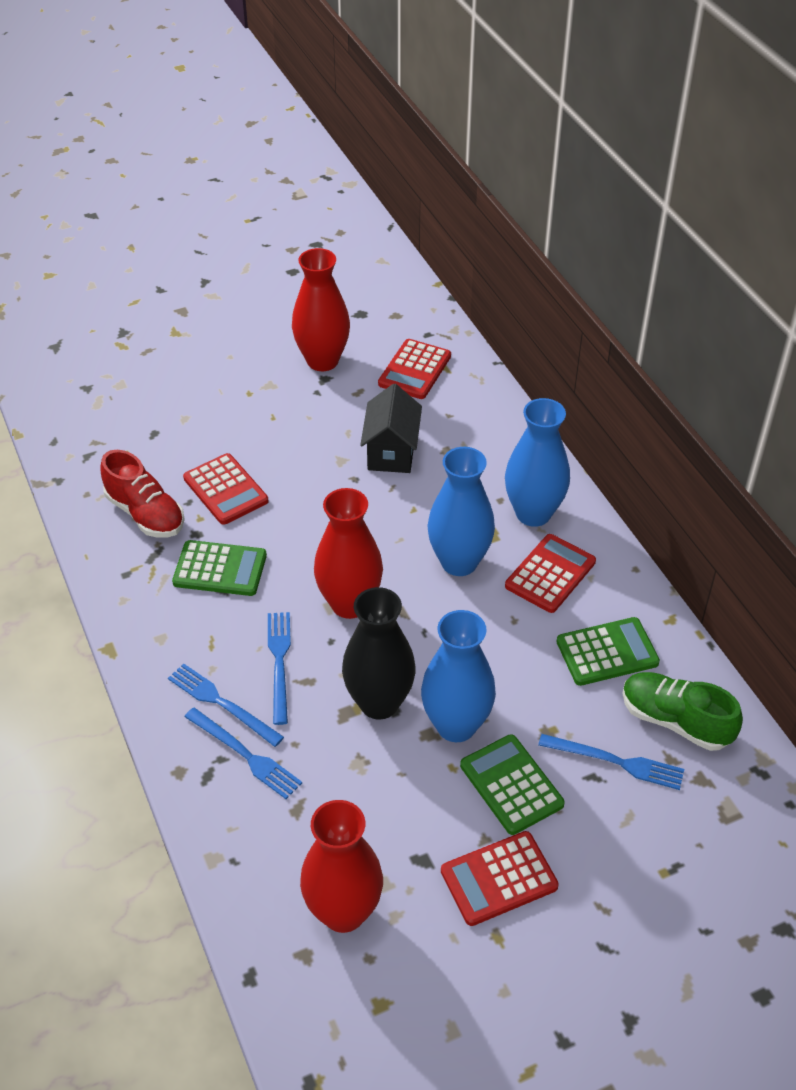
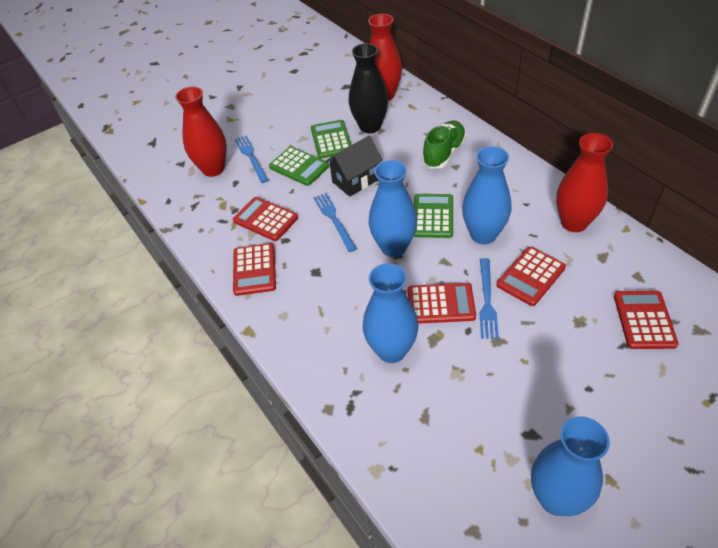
blue fork: 4 -> 3
blue vase: 3 -> 4
red calculator: 4 -> 5
red shoe: 1 -> 0

